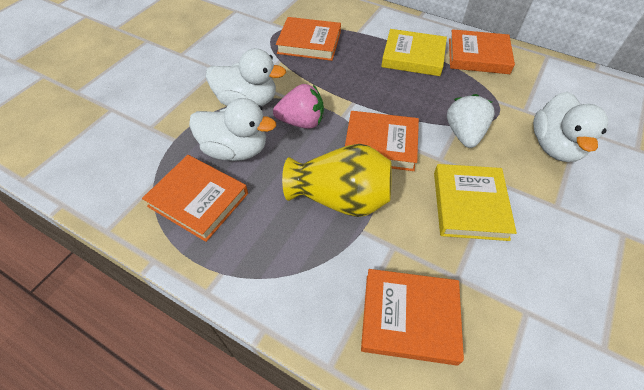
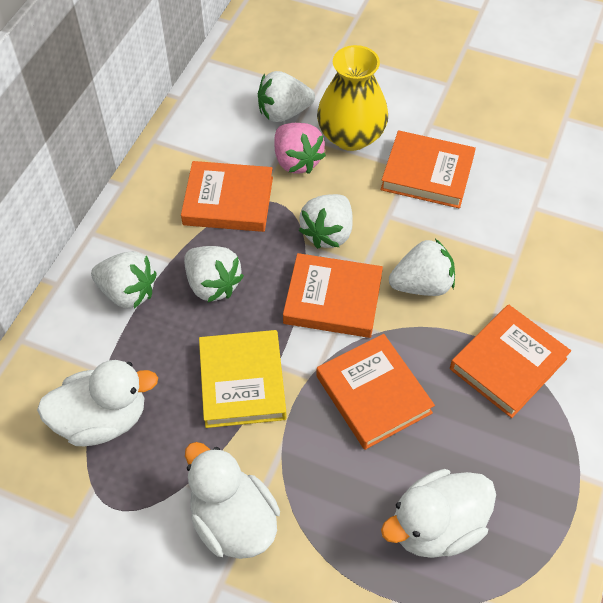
white strawberry: 1 -> 5
yellow book: 2 -> 1

